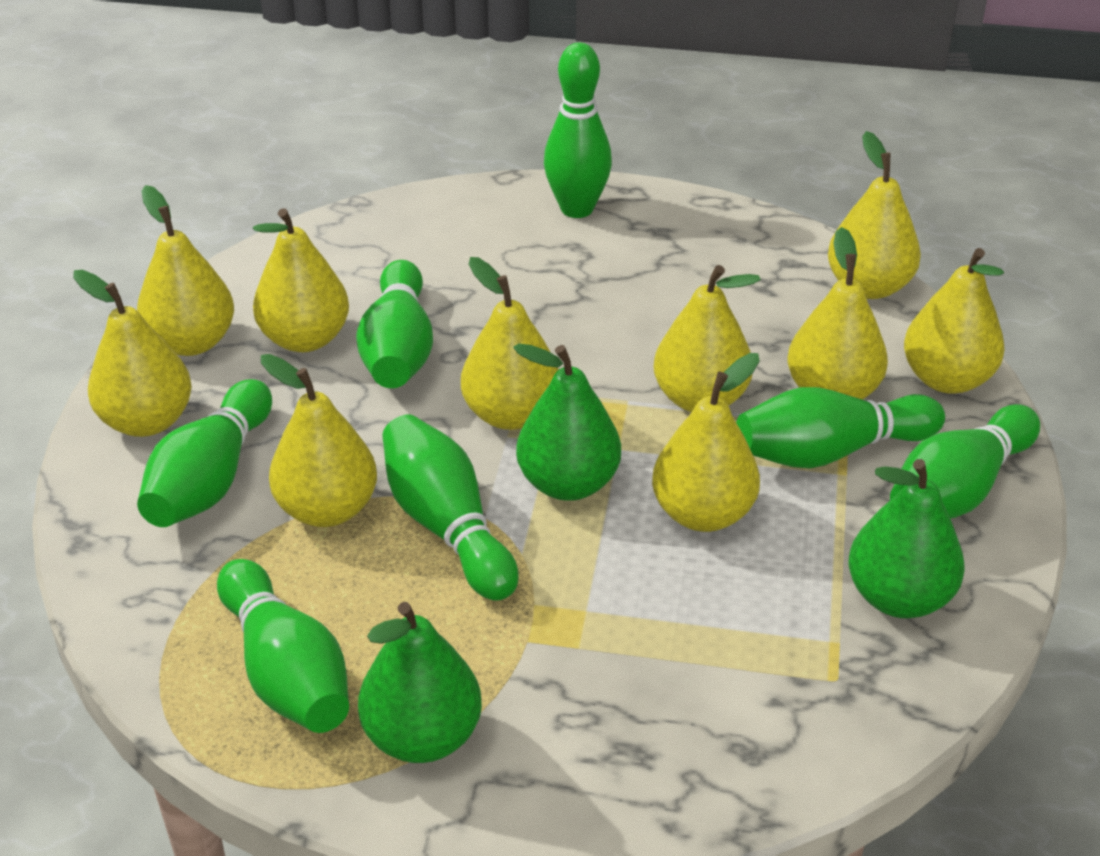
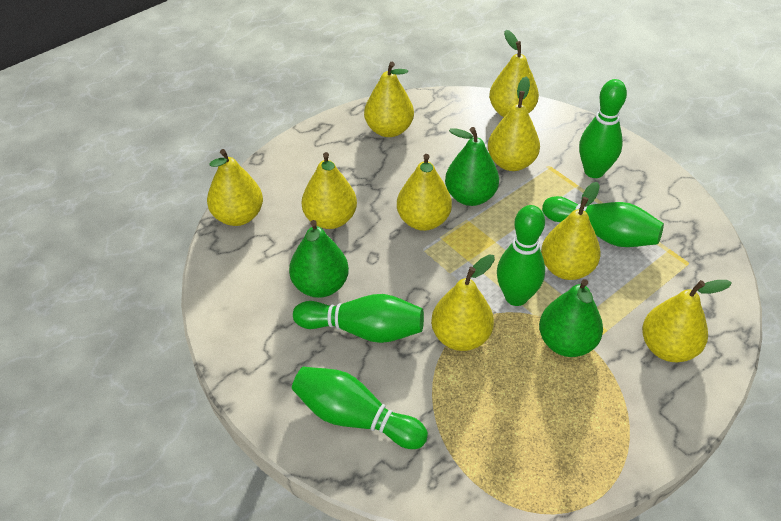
green bowling pin: 7 -> 5
yellow pear: 10 -> 9

